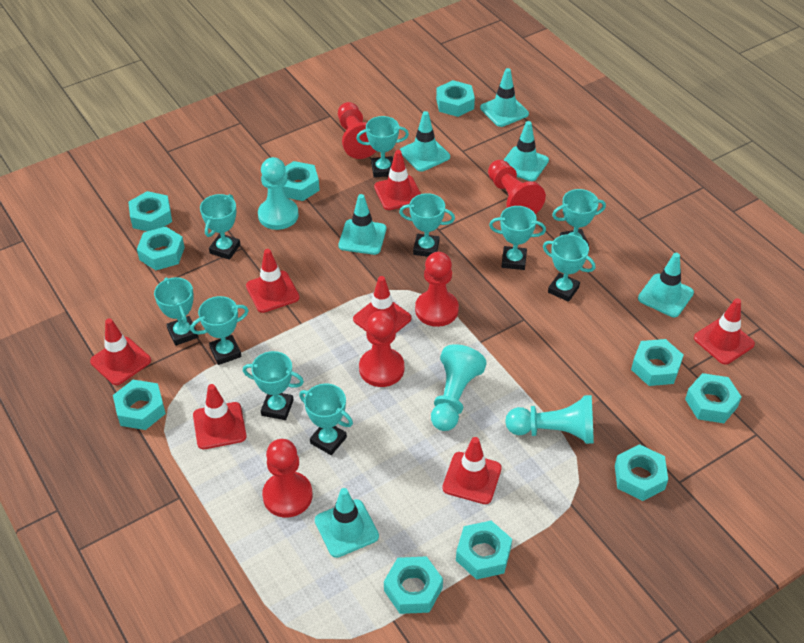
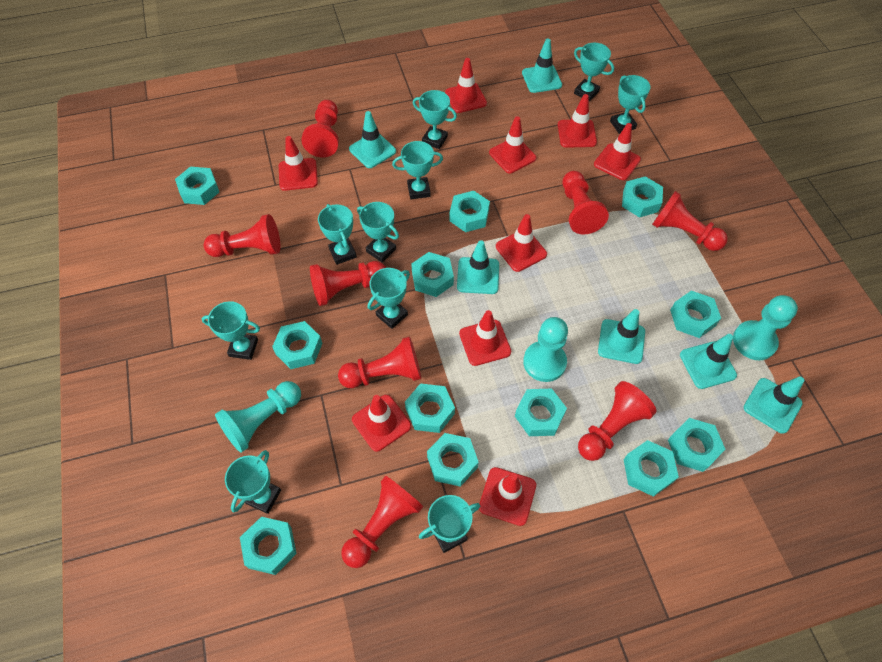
red pawn: 5 -> 8
red traffic cone: 7 -> 9
turquoise nut: 10 -> 12

